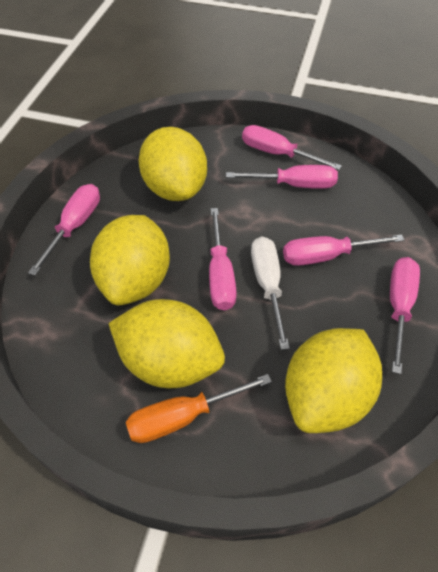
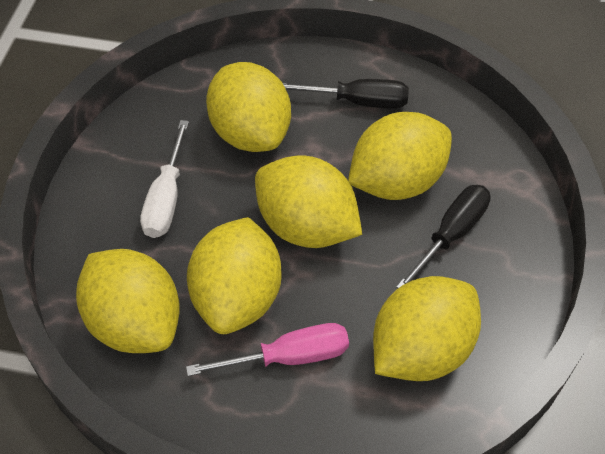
black screwdriver: 0 -> 2
orange screwdriver: 1 -> 0
pink screwdriver: 6 -> 1
yellow lemon: 4 -> 6

